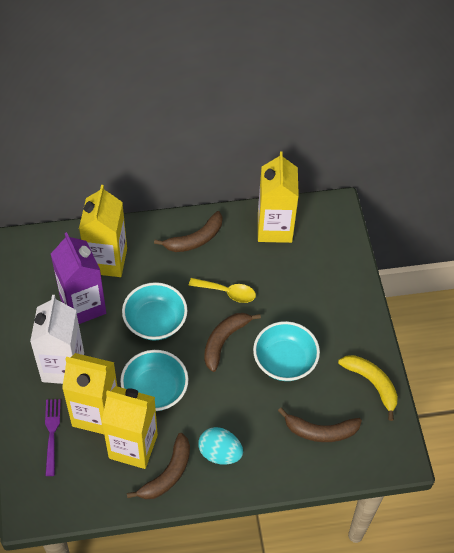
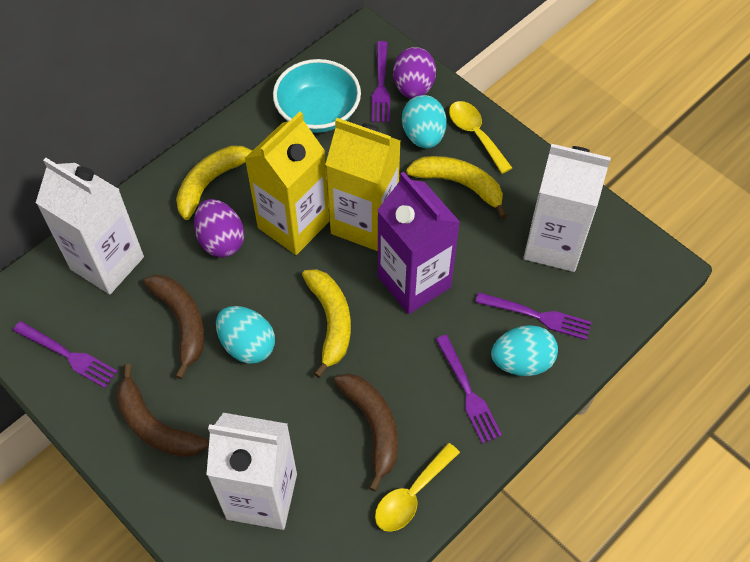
brown banana: 4 -> 3
purple egg: 0 -> 2
purple fork: 1 -> 4
turquoise bowl: 3 -> 1
turquoise egg: 1 -> 3
white carton: 1 -> 3
yellow banana: 1 -> 3
yellow carton: 4 -> 2
yellow spoon: 1 -> 2

